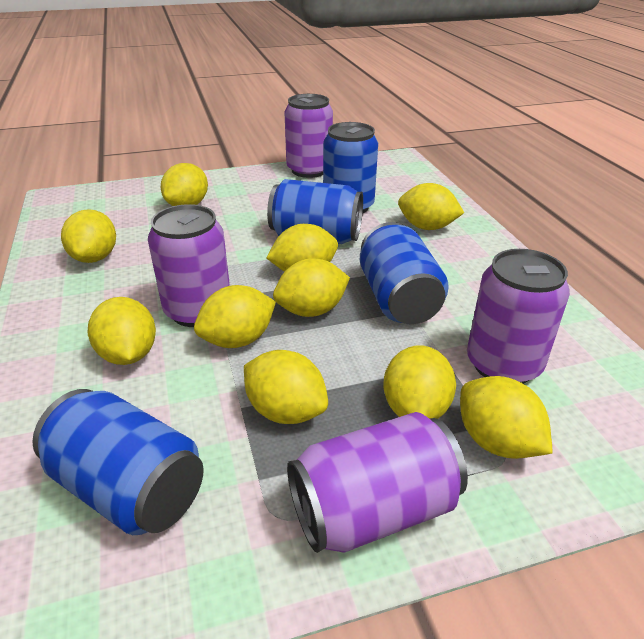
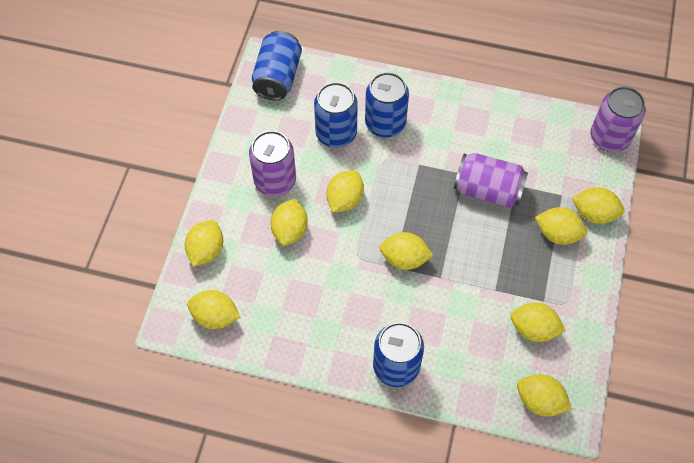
purple can: 4 -> 3
yellow lemon: 10 -> 9

